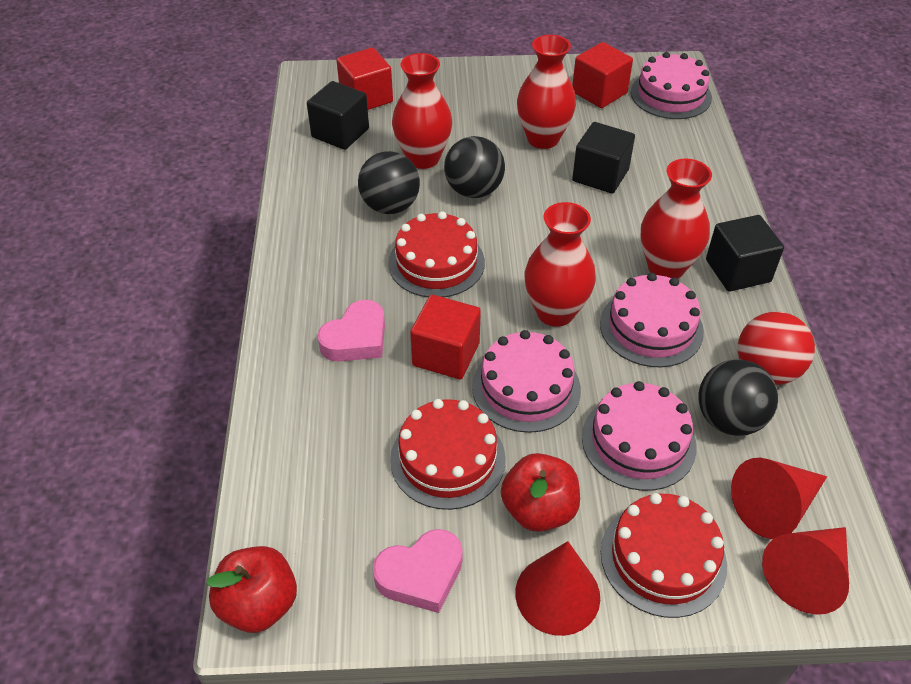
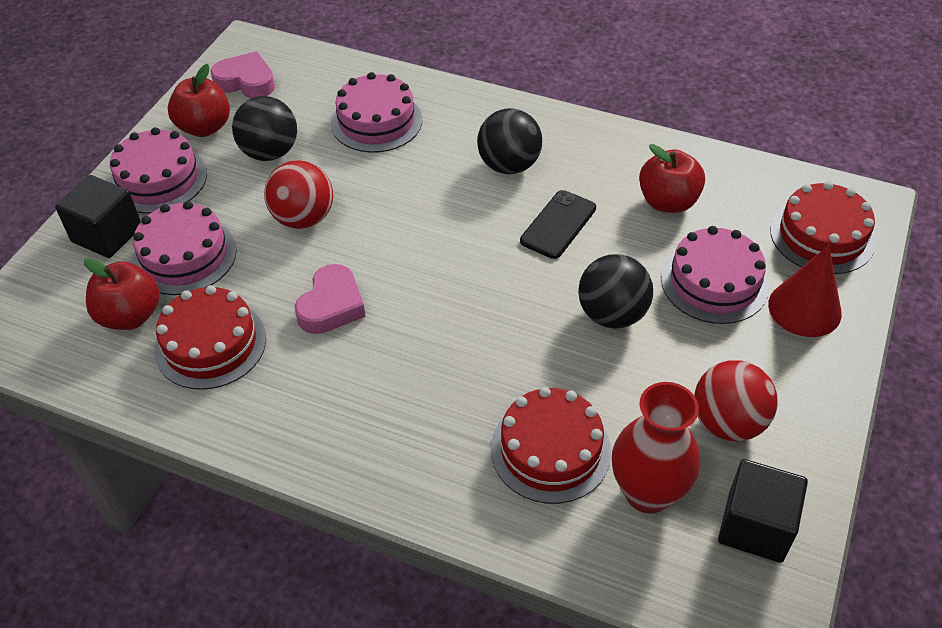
black cube: 3 -> 2
black phone: 0 -> 1
red apple: 2 -> 3
red ball: 1 -> 2
red cone: 3 -> 1
red cube: 3 -> 0
red vase: 4 -> 1

